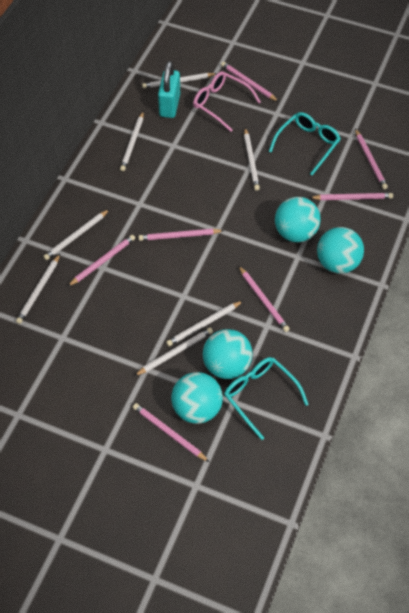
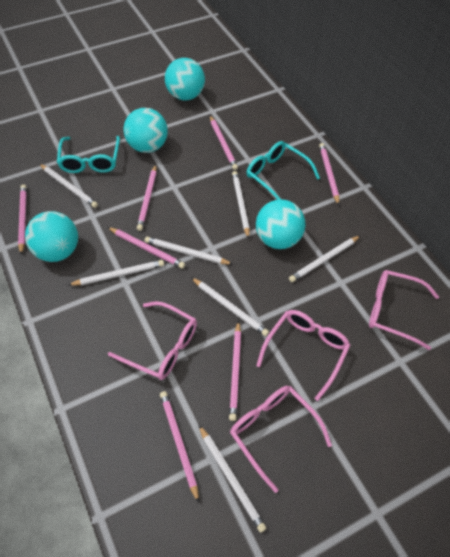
pink glasses: 1 -> 4
turquoise padlock: 1 -> 0

